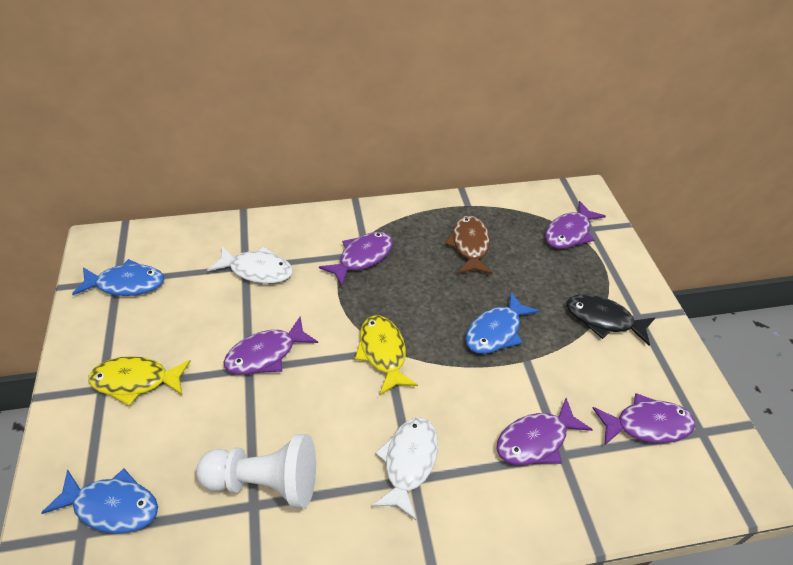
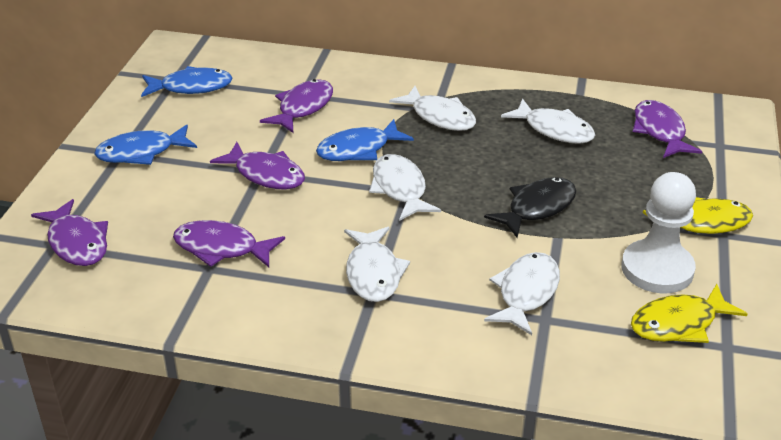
brown fish: 1 -> 0
white fish: 2 -> 5

